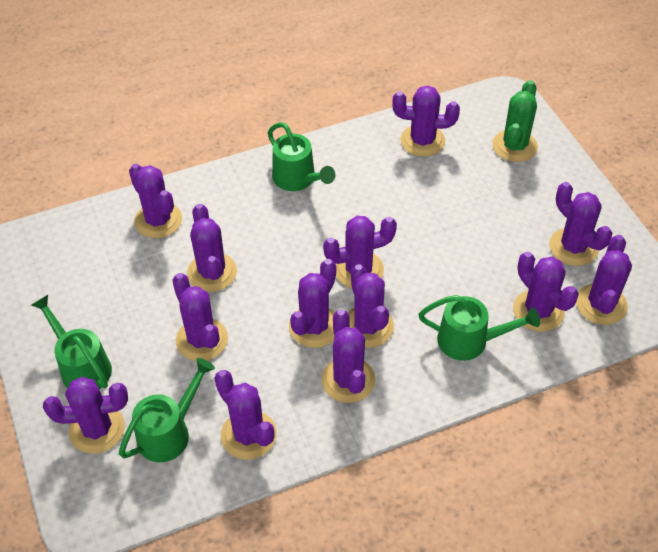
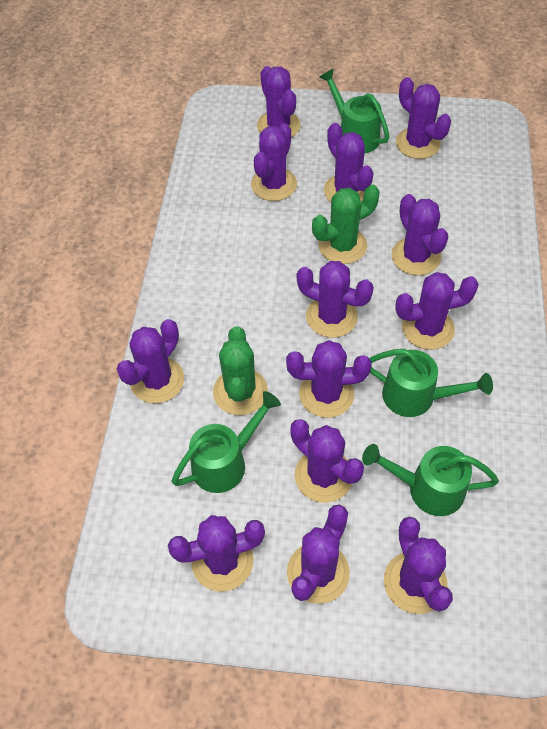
green cactus: 1 -> 2

